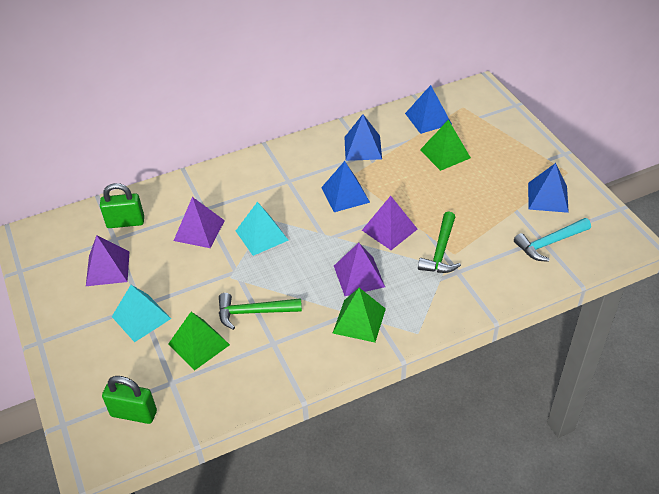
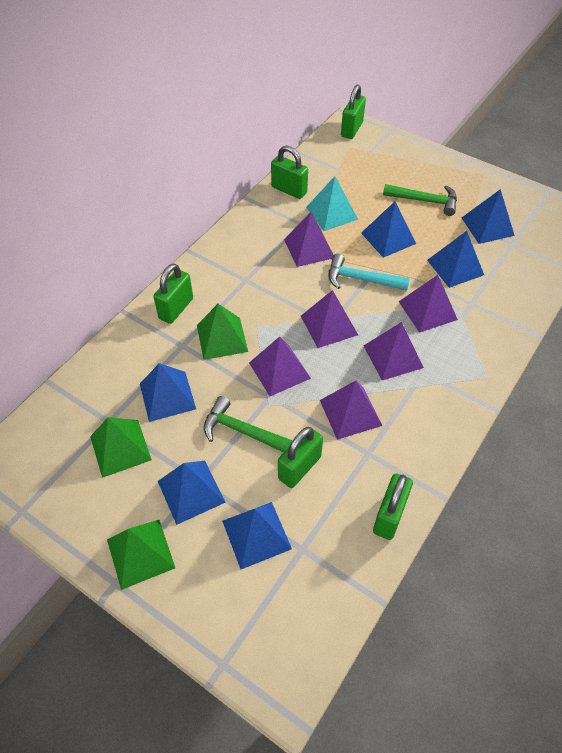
blue pyramid: 4 -> 6
green padlock: 2 -> 5
purple pyramid: 4 -> 6
turquoise pyramid: 2 -> 1

